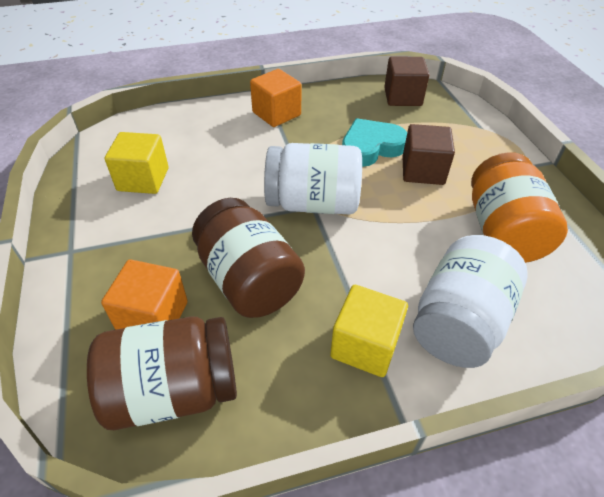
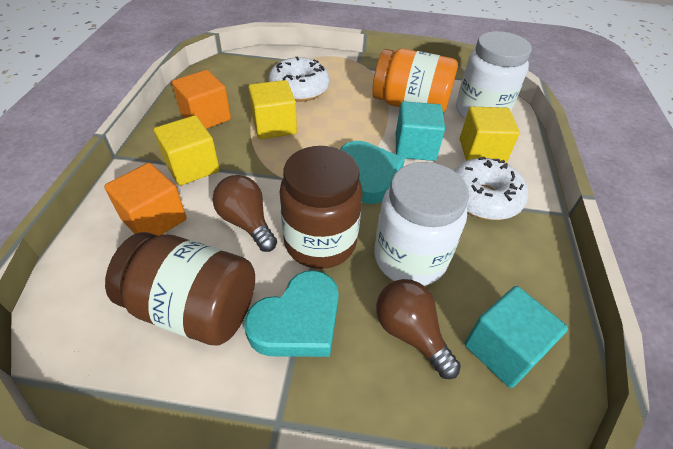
brown cube: 2 -> 0
brown light bulb: 0 -> 2
turquoise cube: 0 -> 2
turquoise heart: 1 -> 2
white donut: 0 -> 2
yellow cube: 2 -> 3

